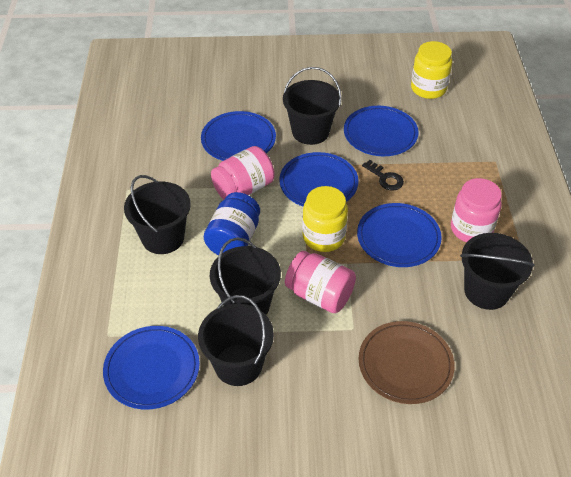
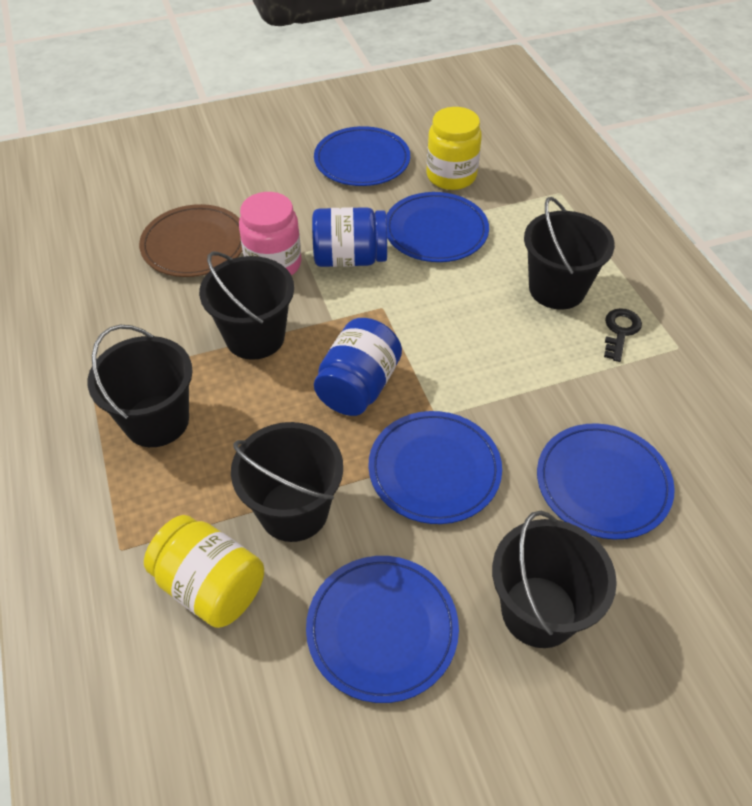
blue jar: 1 -> 2
pink jar: 3 -> 1

